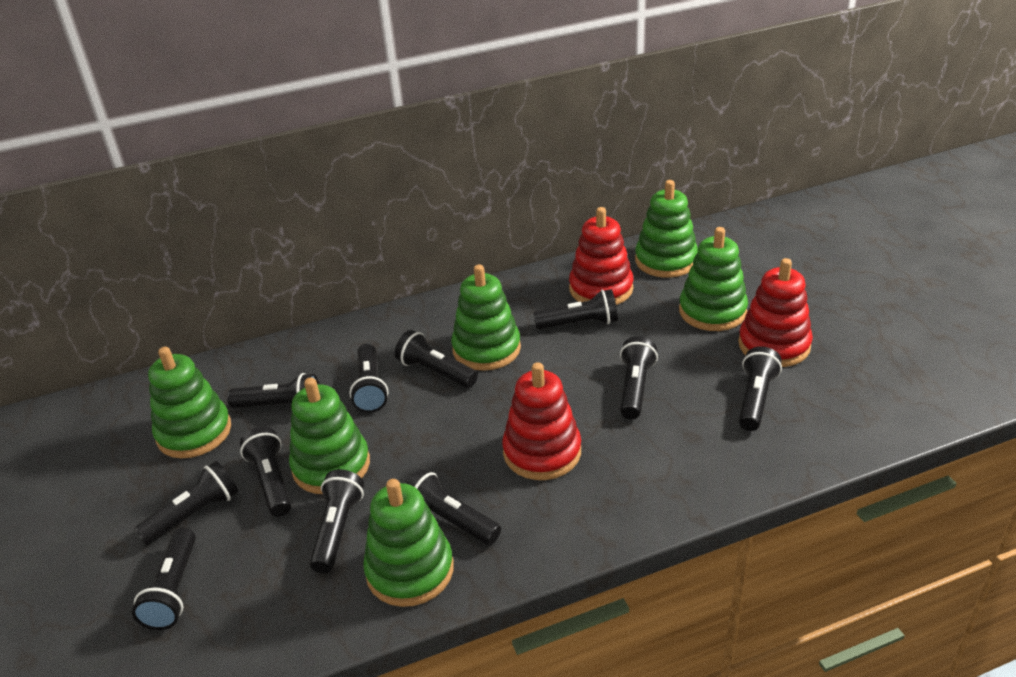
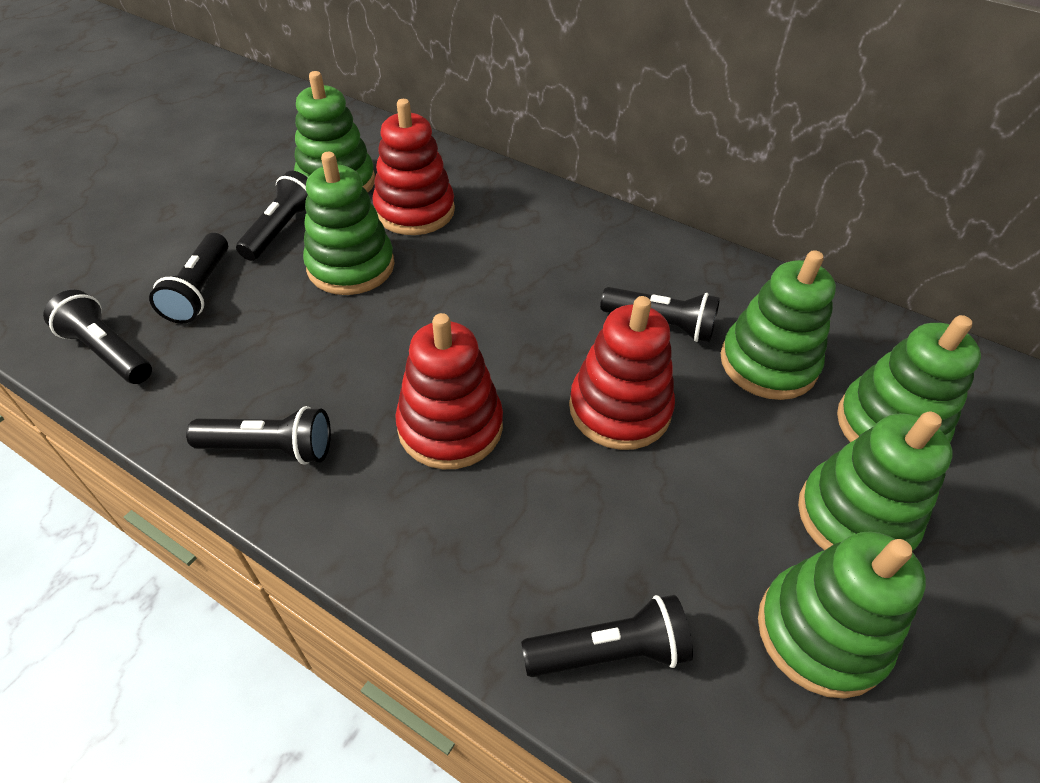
black flashlight: 11 -> 6

